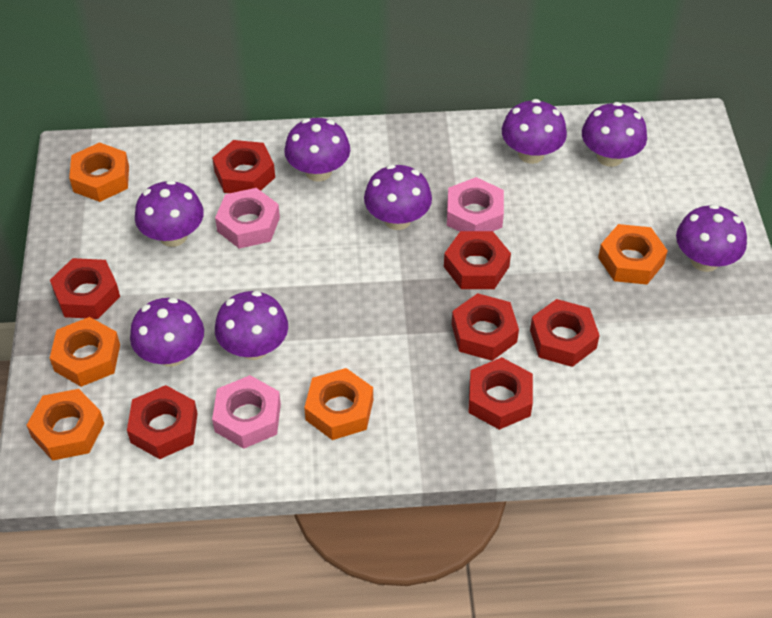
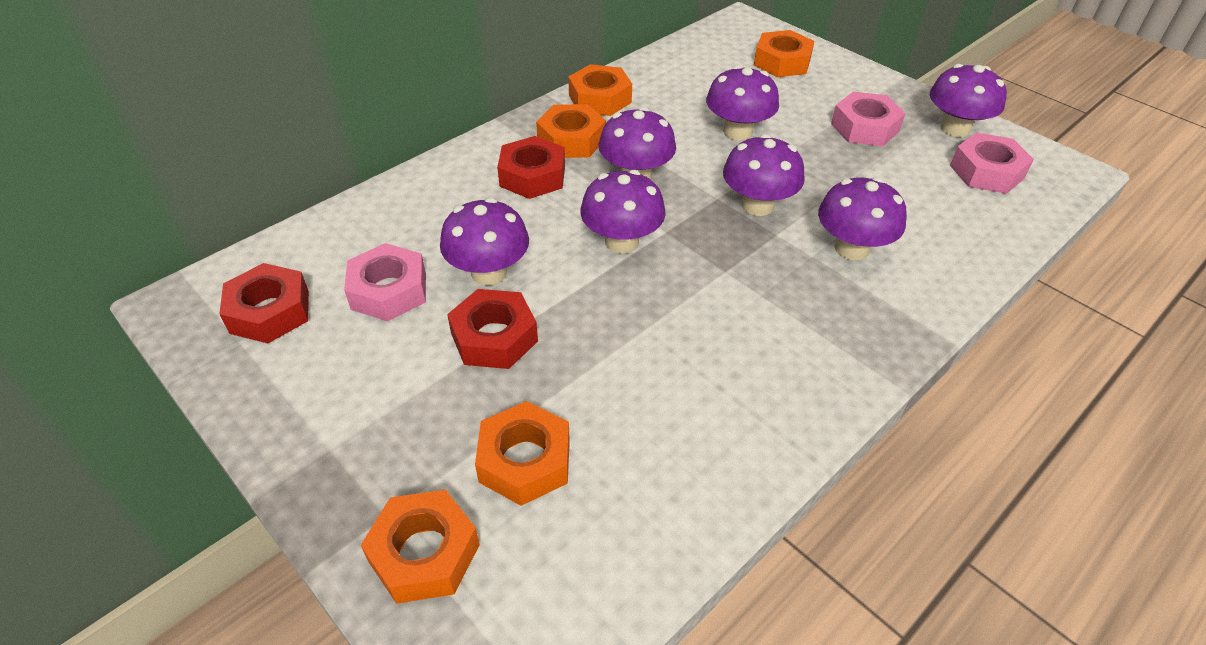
purple mushroom: 8 -> 7
red nut: 7 -> 3

